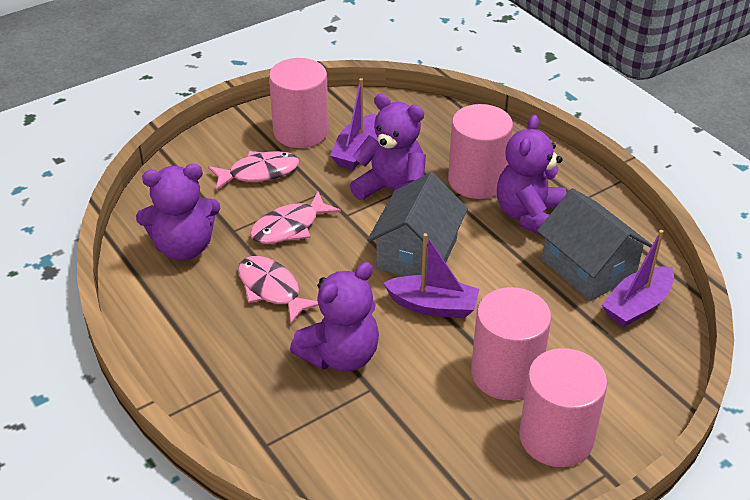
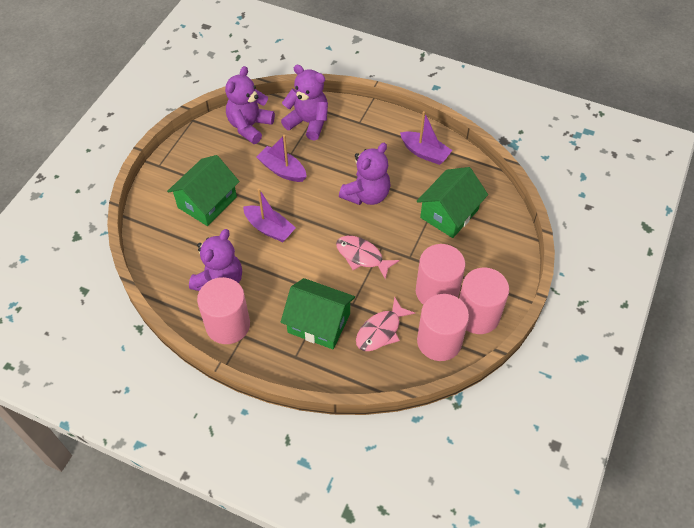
green house: 0 -> 3
grey house: 2 -> 0
pink fish: 3 -> 2

